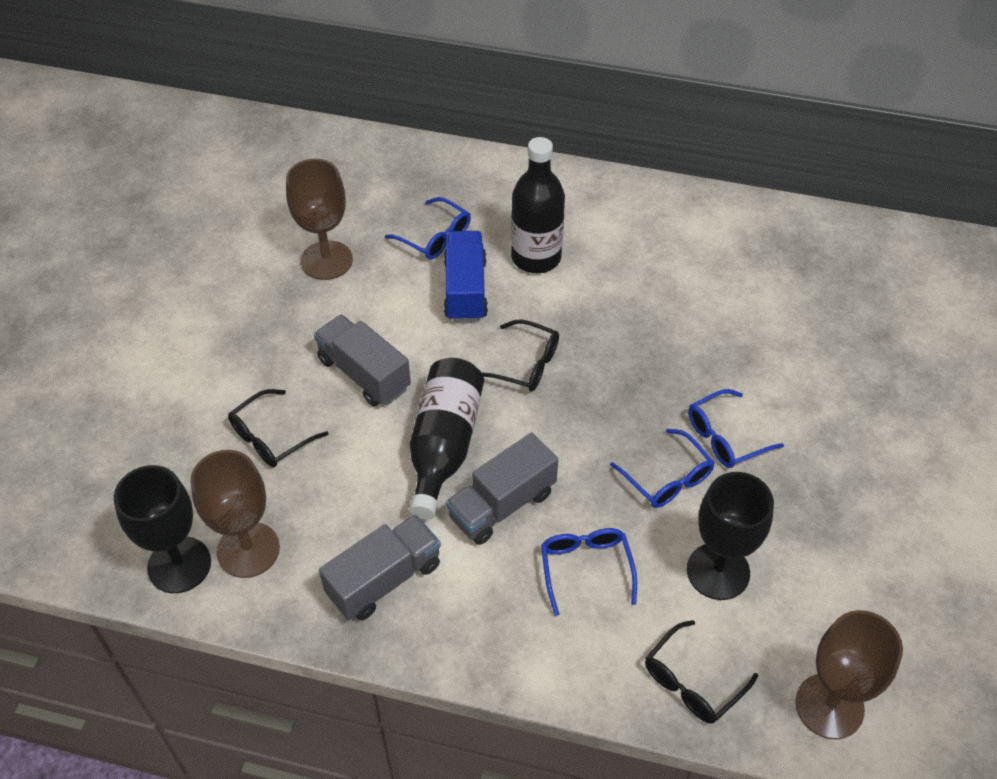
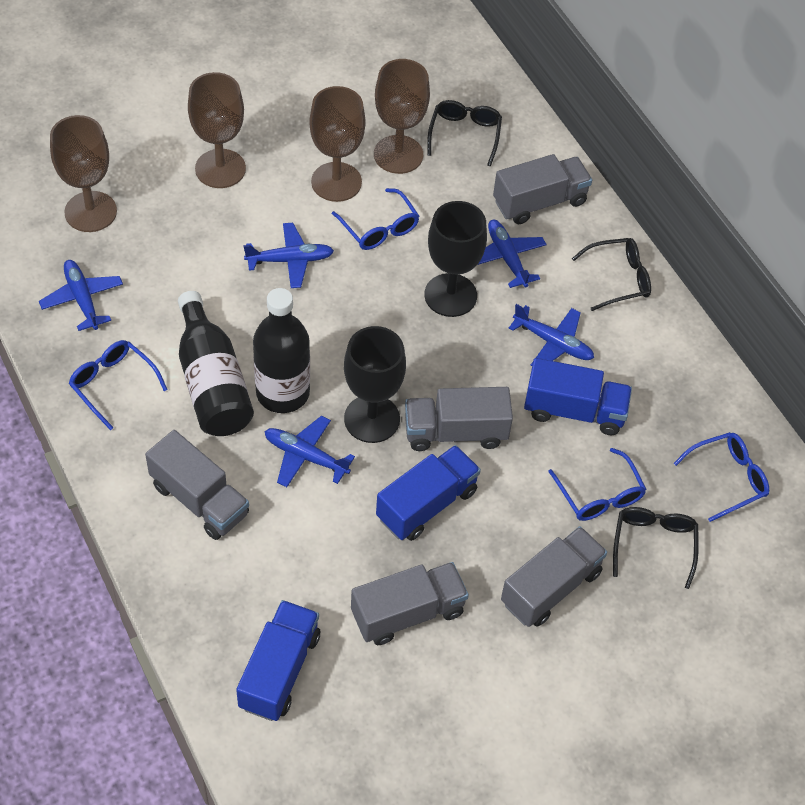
blue plane: 0 -> 5
blue truck: 1 -> 3
brown goblet: 3 -> 4
grey truck: 3 -> 5

